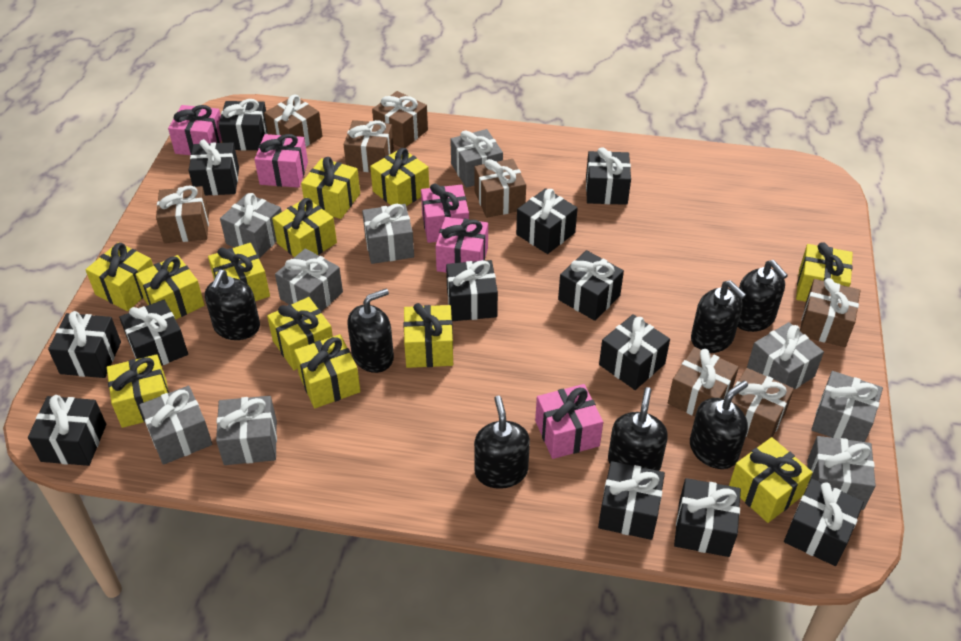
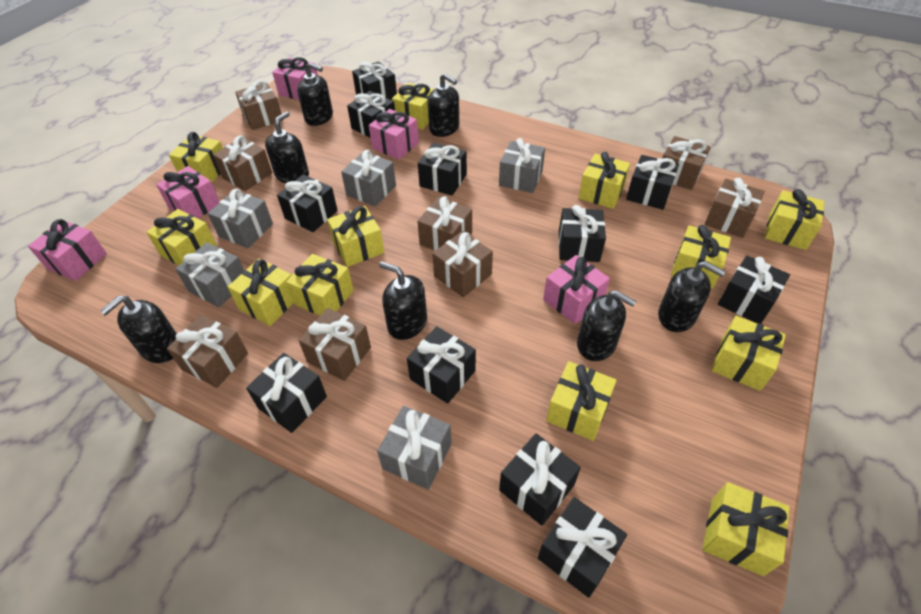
black gift: 13 -> 11
grey gift: 9 -> 5

